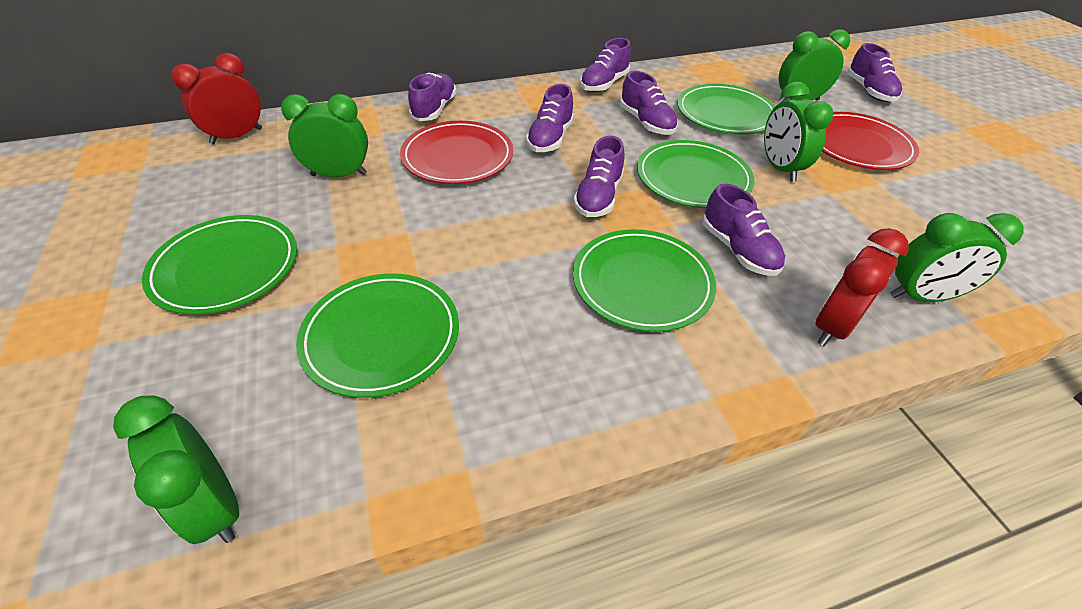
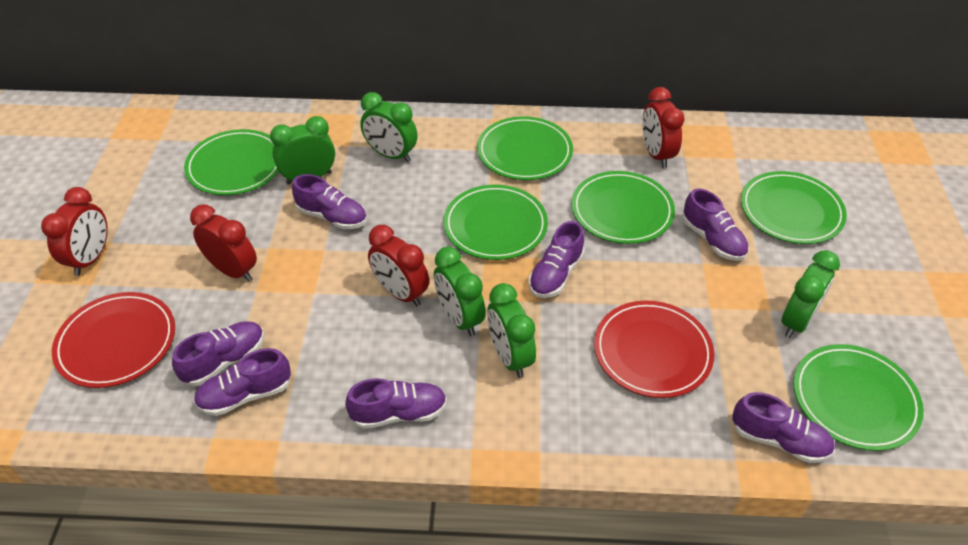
green plate: 5 -> 6
red clock: 2 -> 4

